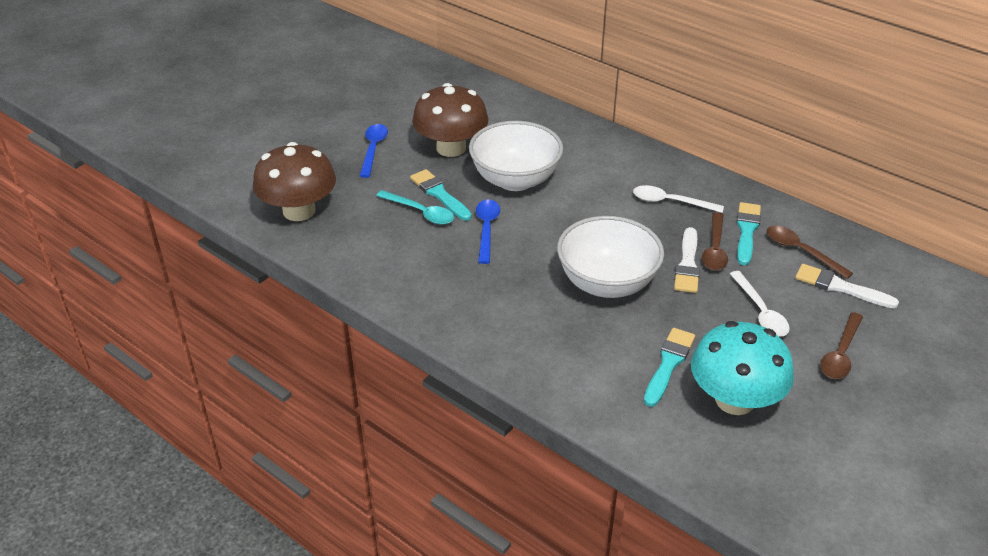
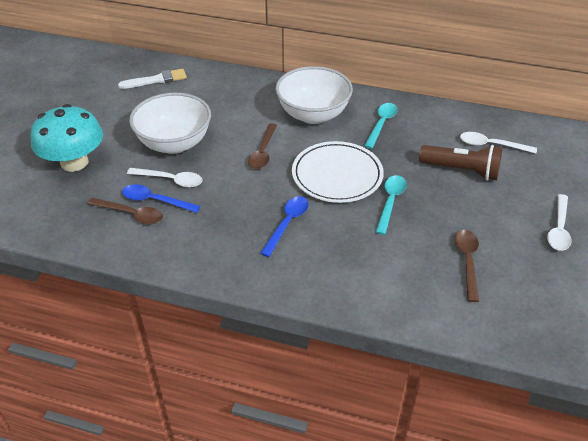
brown flashlight: 0 -> 1
brown mushroom: 2 -> 0
turquoise brush: 3 -> 0
turquoise spoon: 1 -> 2
white brush: 2 -> 1
white plate: 0 -> 1
white spoon: 2 -> 3

